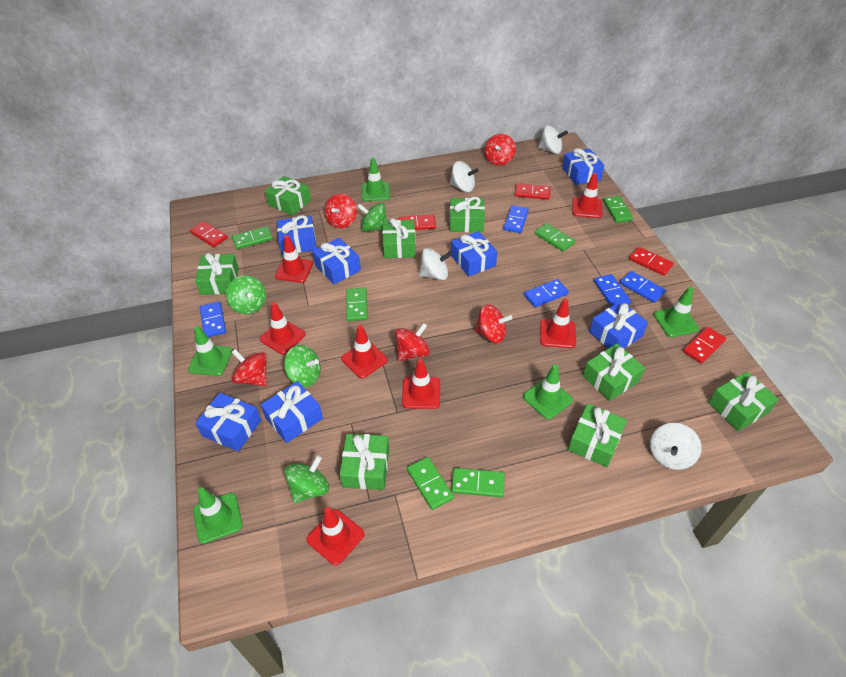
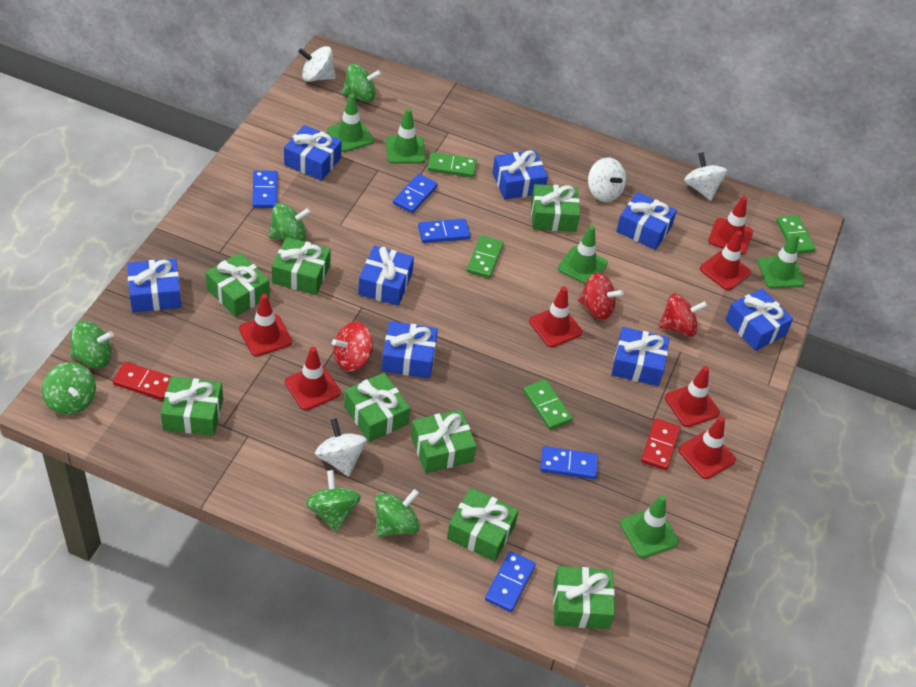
blue gift: 7 -> 8
green domino: 6 -> 4
green spinning top: 4 -> 6
red domino: 5 -> 2
red spinning top: 5 -> 3

